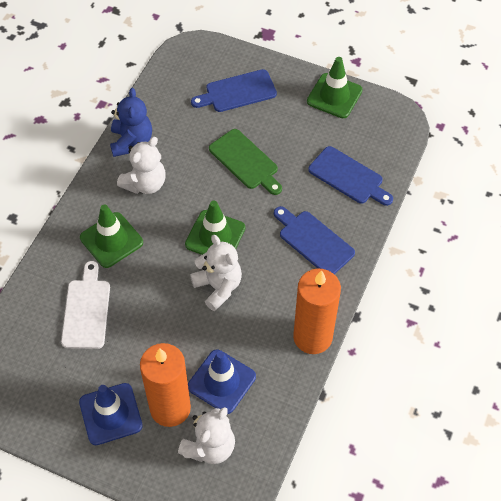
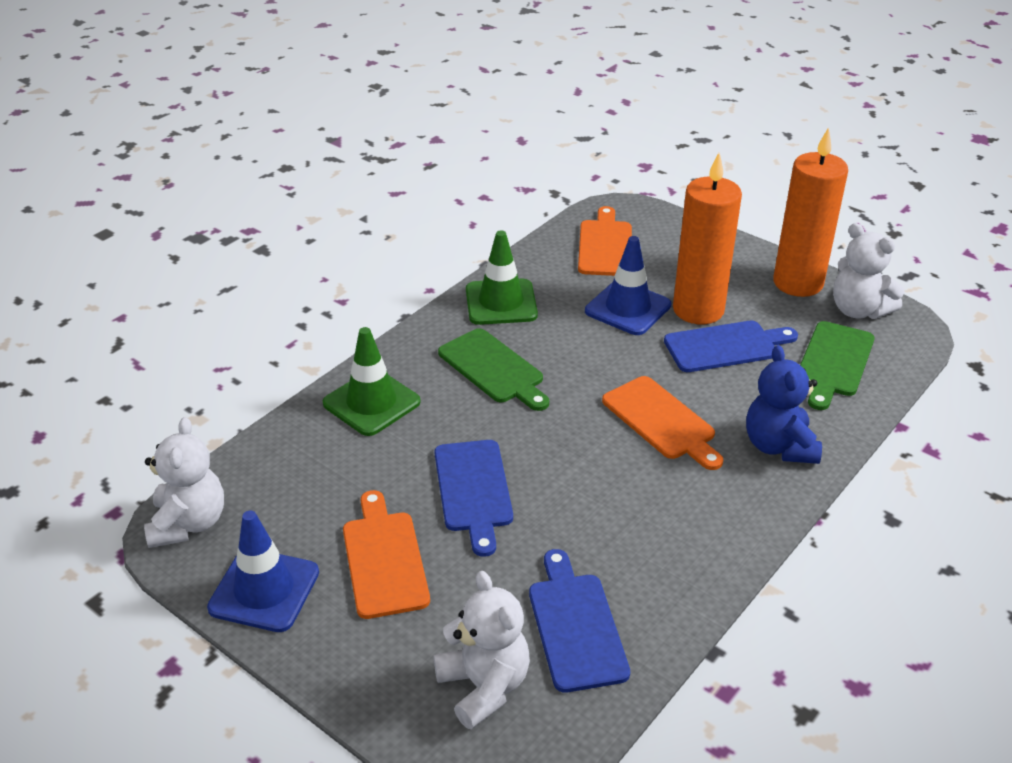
green cutting board: 1 -> 2
green traffic cone: 3 -> 2
orange cutting board: 0 -> 3
white cutting board: 1 -> 0

